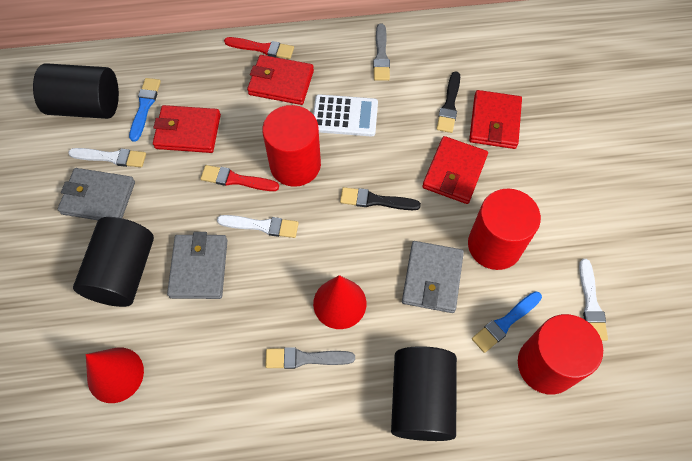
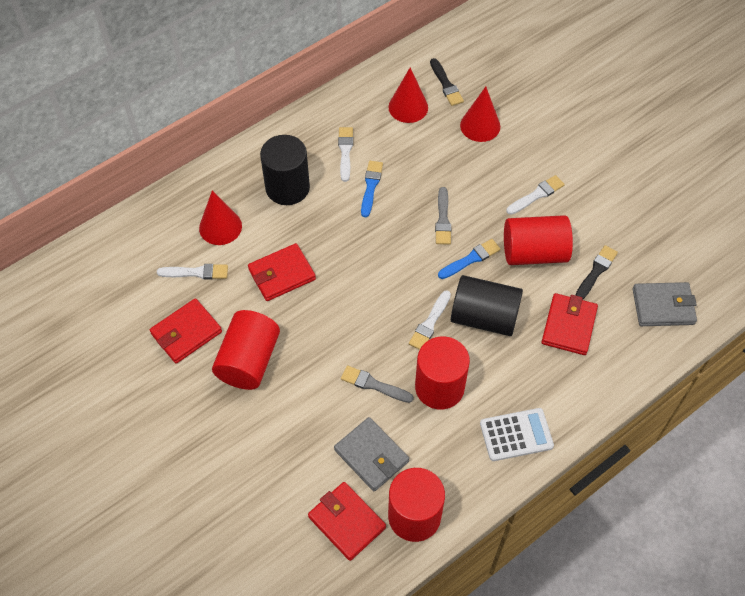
black cylinder: 3 -> 2
grey wallet: 3 -> 2
red brush: 2 -> 0
red cone: 2 -> 3
red cylinder: 3 -> 4
white brush: 3 -> 4

